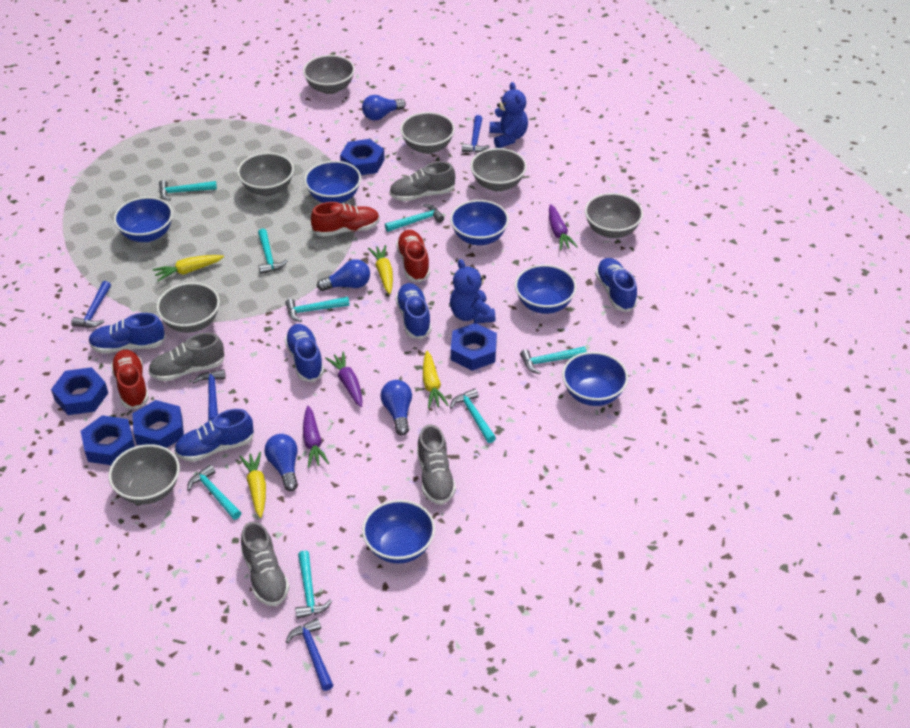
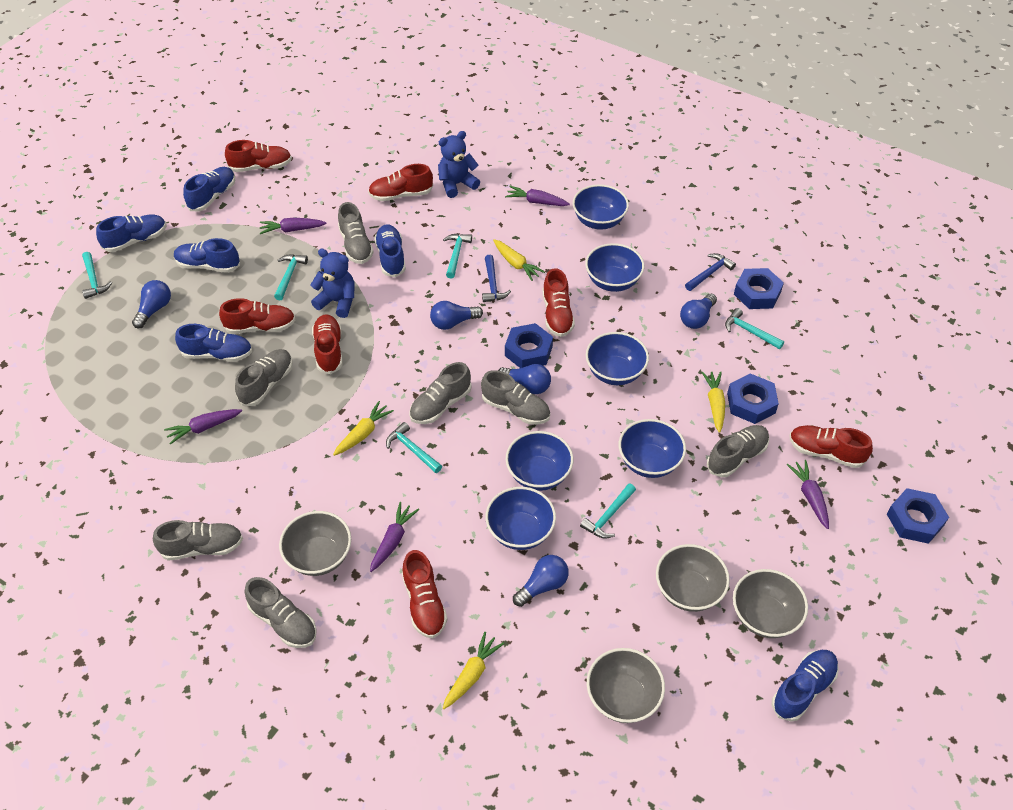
blue hammer: 4 -> 2
blue light bulb: 4 -> 5
blue nut: 5 -> 4
blue shoe: 5 -> 6
grey bowl: 7 -> 4
grey shoe: 4 -> 7
purple carrot: 3 -> 5
red shoe: 3 -> 7
turquoise hammer: 8 -> 6

